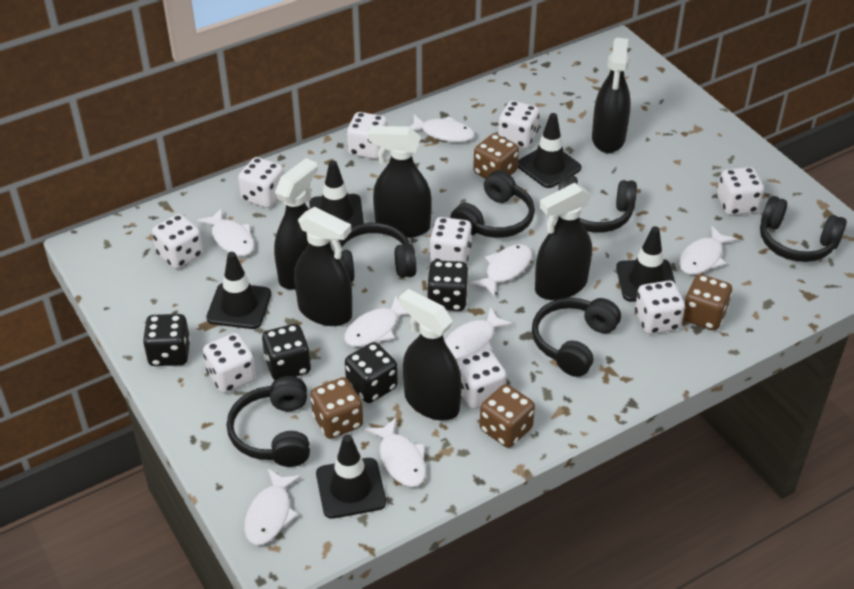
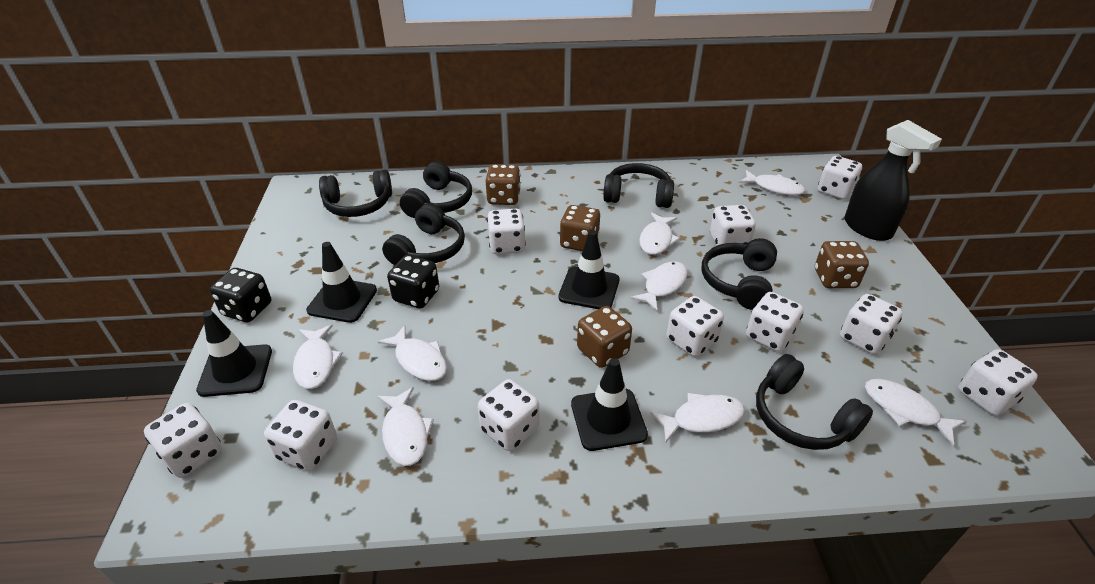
black dice: 4 -> 2
black spray bottle: 6 -> 1
black traffic cone: 5 -> 4
white dice: 9 -> 10

